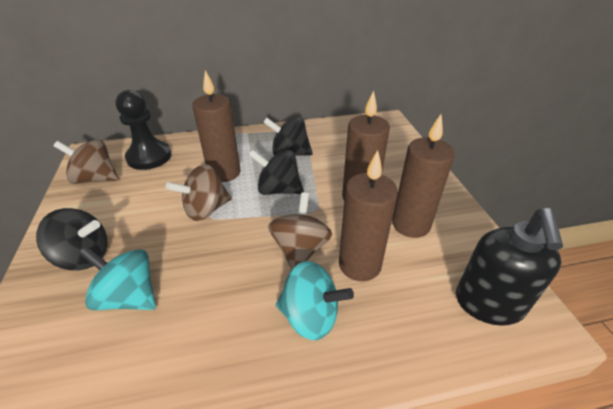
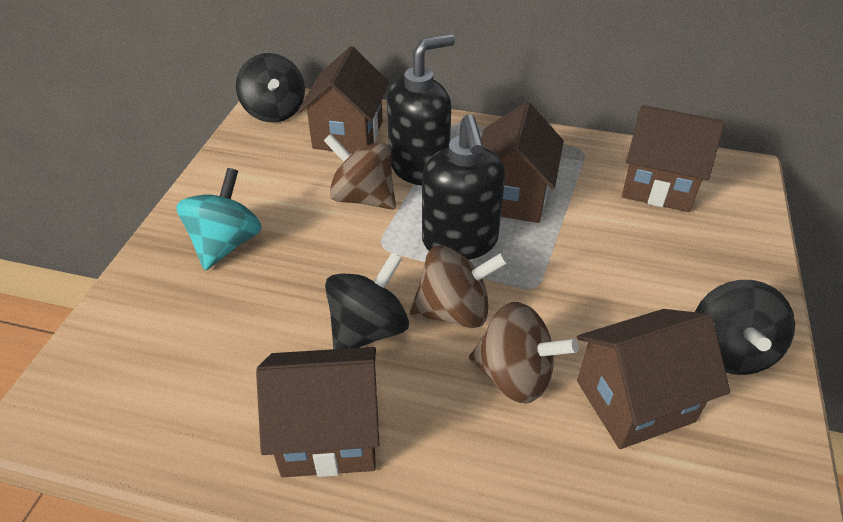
black pawn: 1 -> 0
black soap dispenser: 1 -> 2
brown candle: 4 -> 0
brown house: 0 -> 5
turquoise spinning top: 2 -> 1

